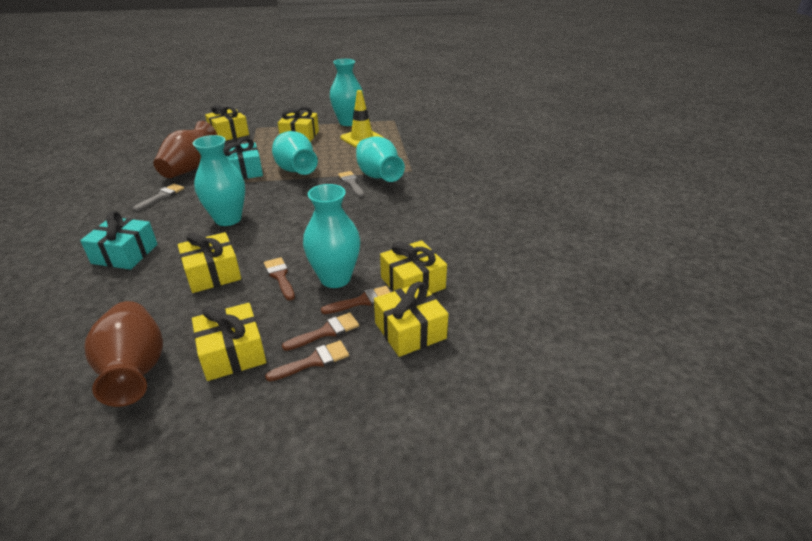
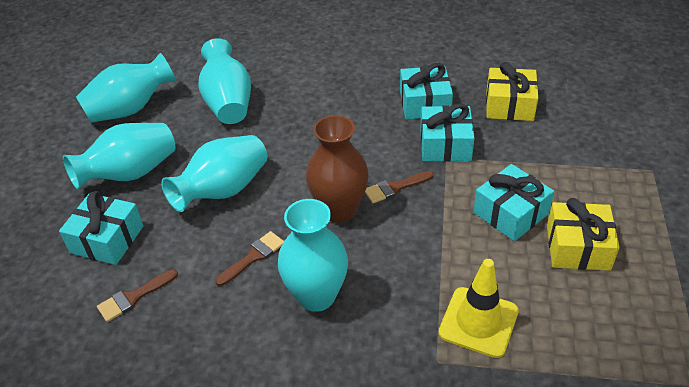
brown brush: 4 -> 3
brown vase: 2 -> 1
grey brush: 2 -> 0
turquoise gift: 2 -> 4
yellow gift: 6 -> 2

